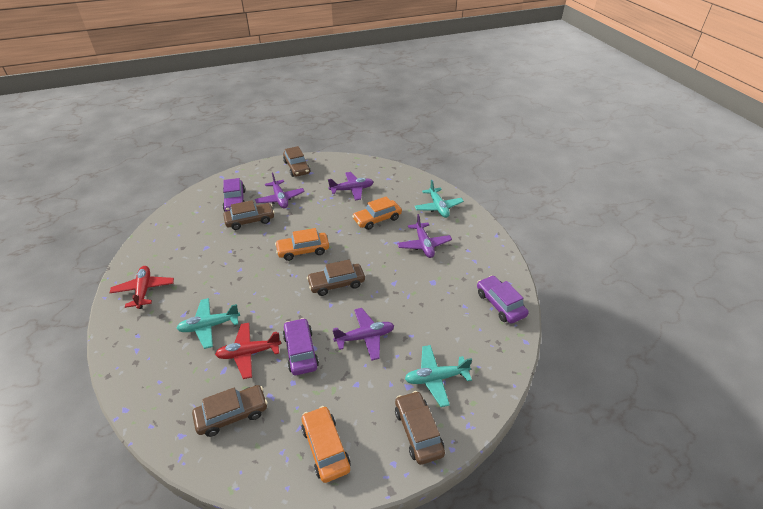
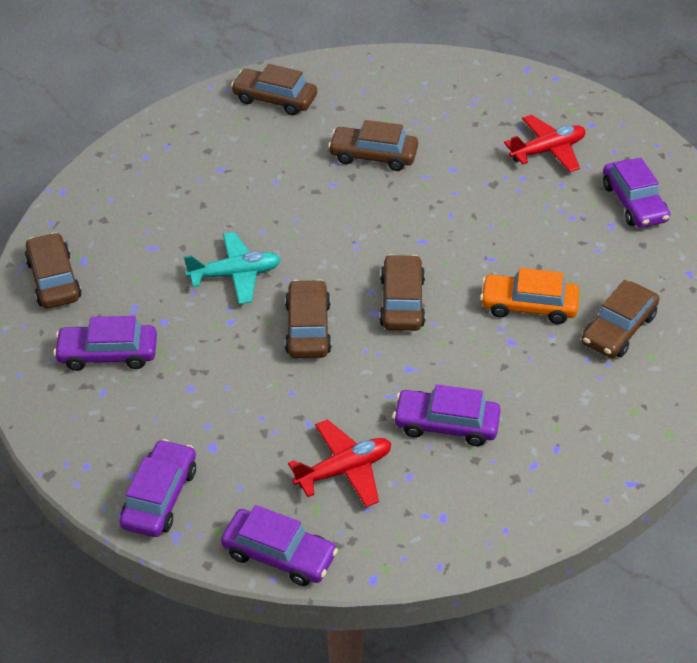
brown car: 5 -> 6
orange car: 3 -> 1
purple car: 3 -> 5
purple plane: 4 -> 0
turquoise plane: 3 -> 1

